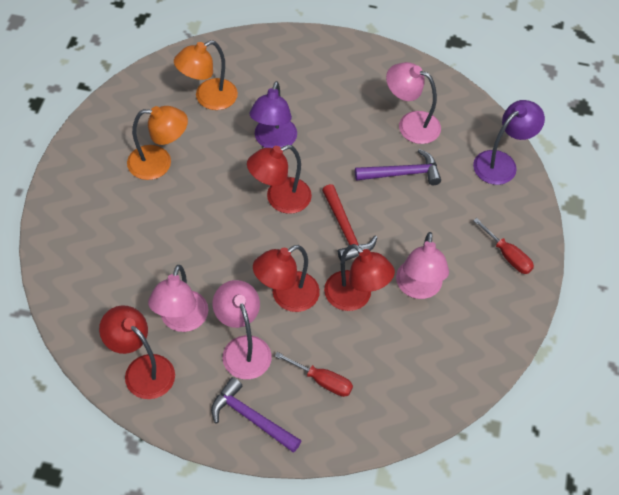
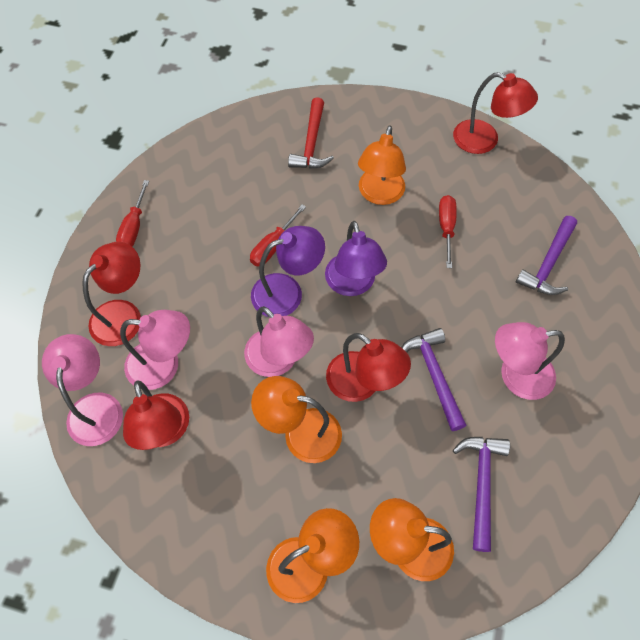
orange lamp: 2 -> 4
purple hammer: 2 -> 3
red screwdriver: 2 -> 3

